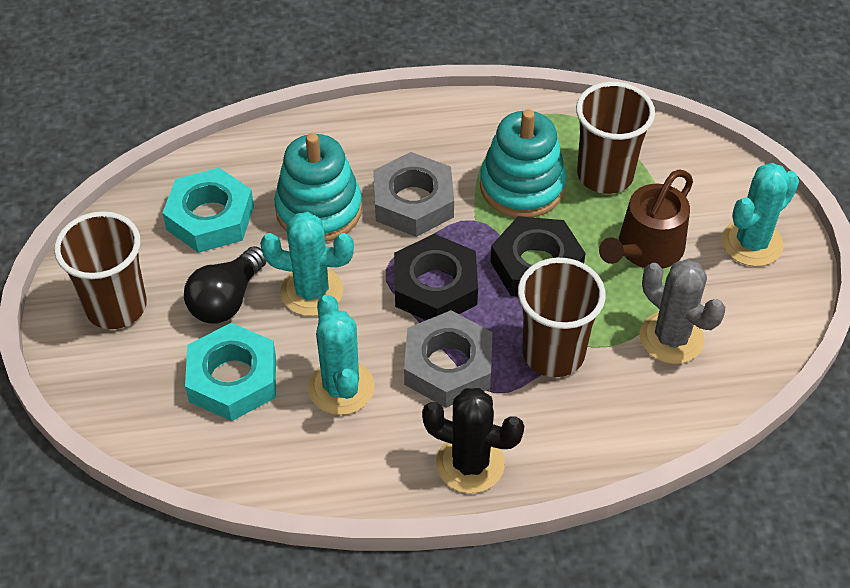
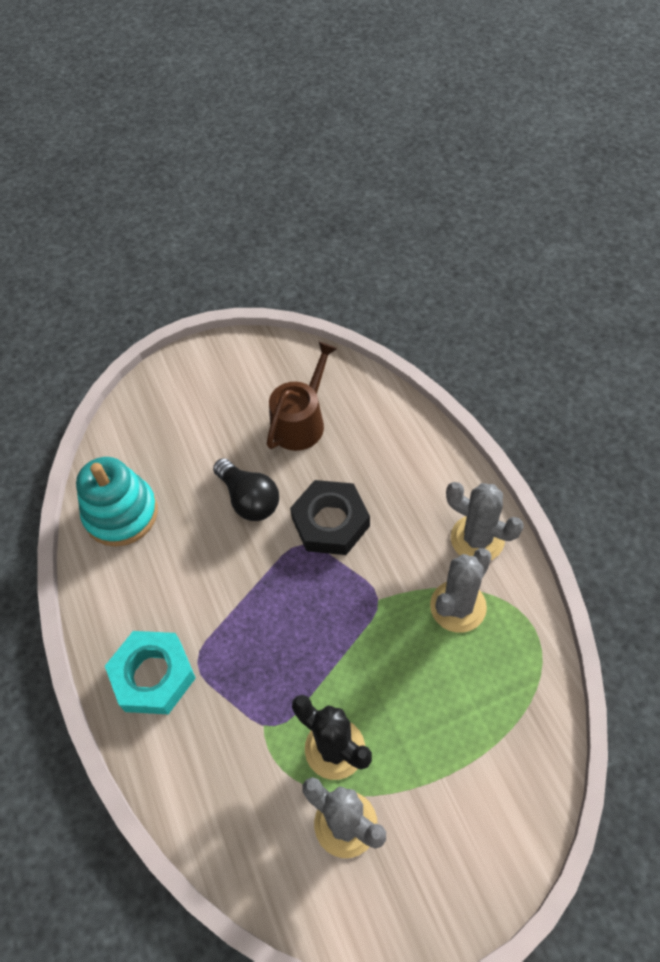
black nut: 2 -> 1
brown cup: 3 -> 0
grey cactus: 1 -> 3
grey nut: 2 -> 0
turquoise cactus: 3 -> 0
turquoise nut: 2 -> 1
turquoise stacking toy: 2 -> 1

